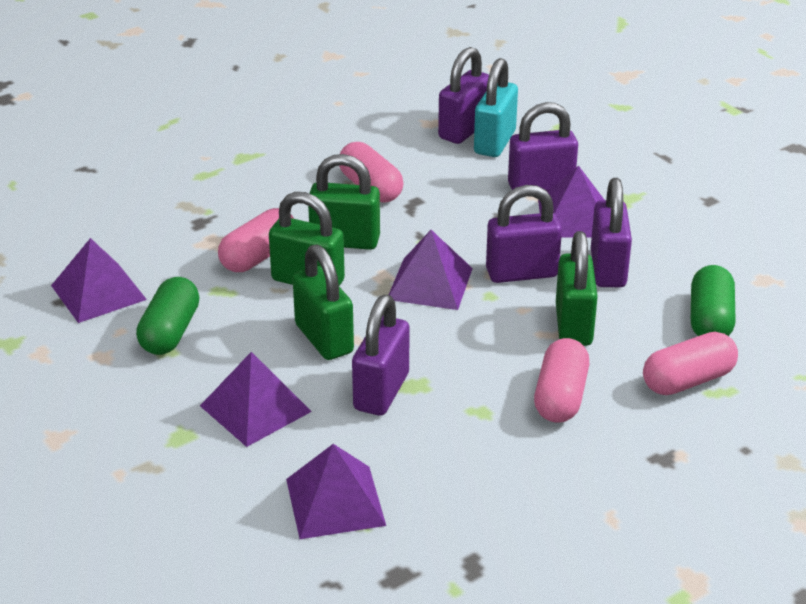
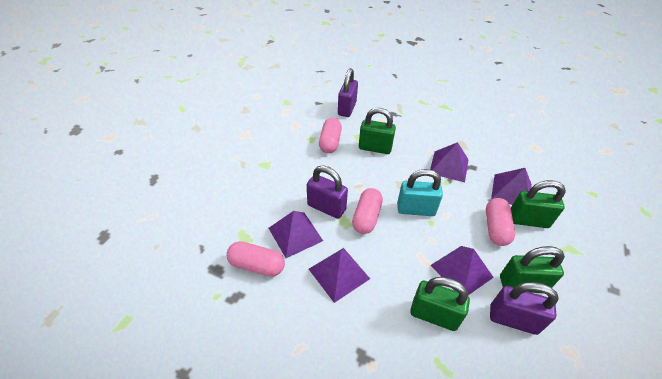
green capsule: 2 -> 0
purple padlock: 5 -> 3

